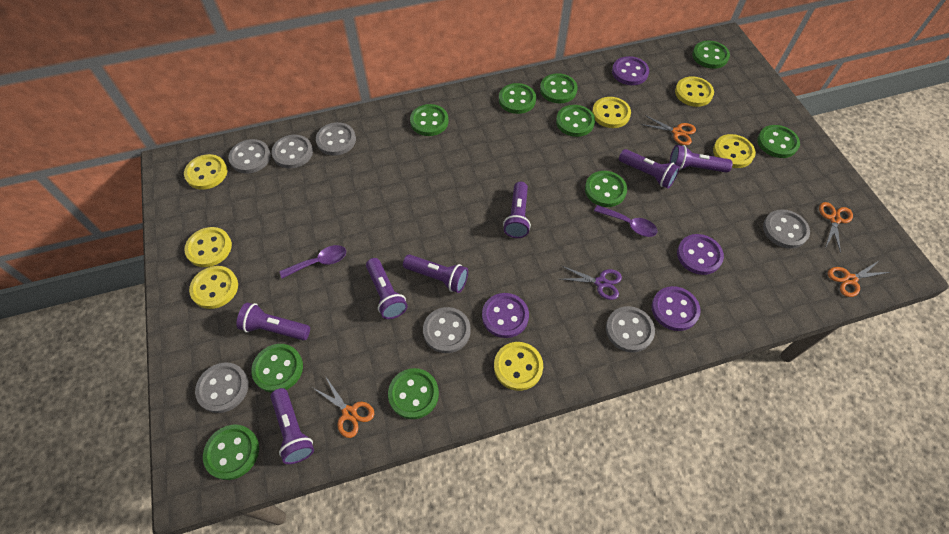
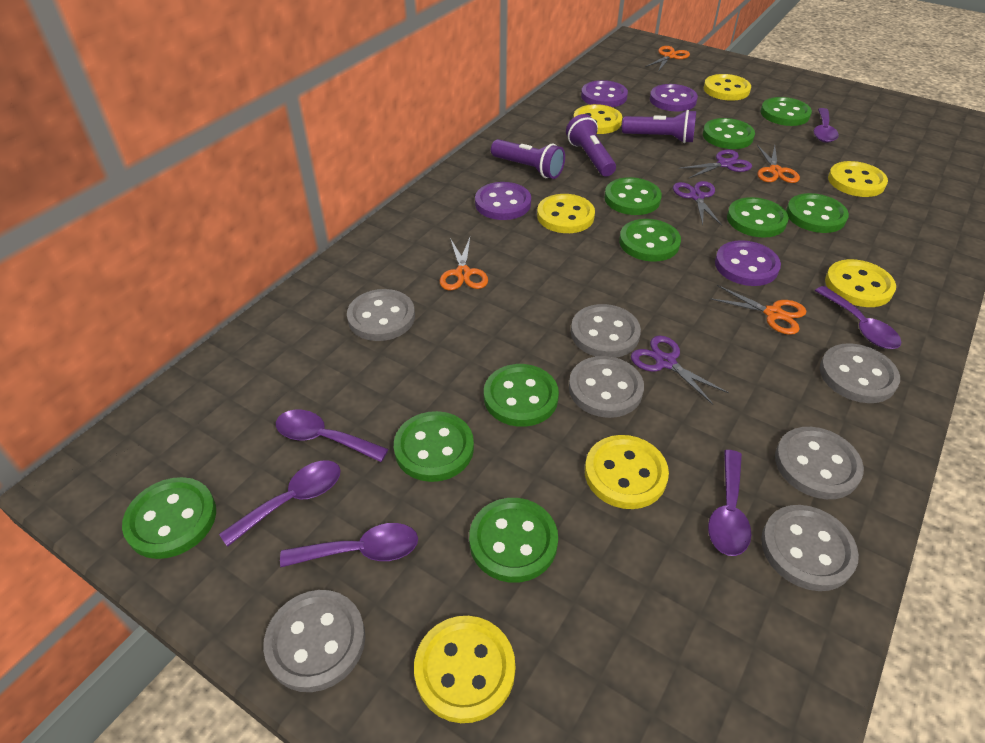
purple flashlight: 7 -> 3
purple scissors: 1 -> 3
purple spoon: 2 -> 6

